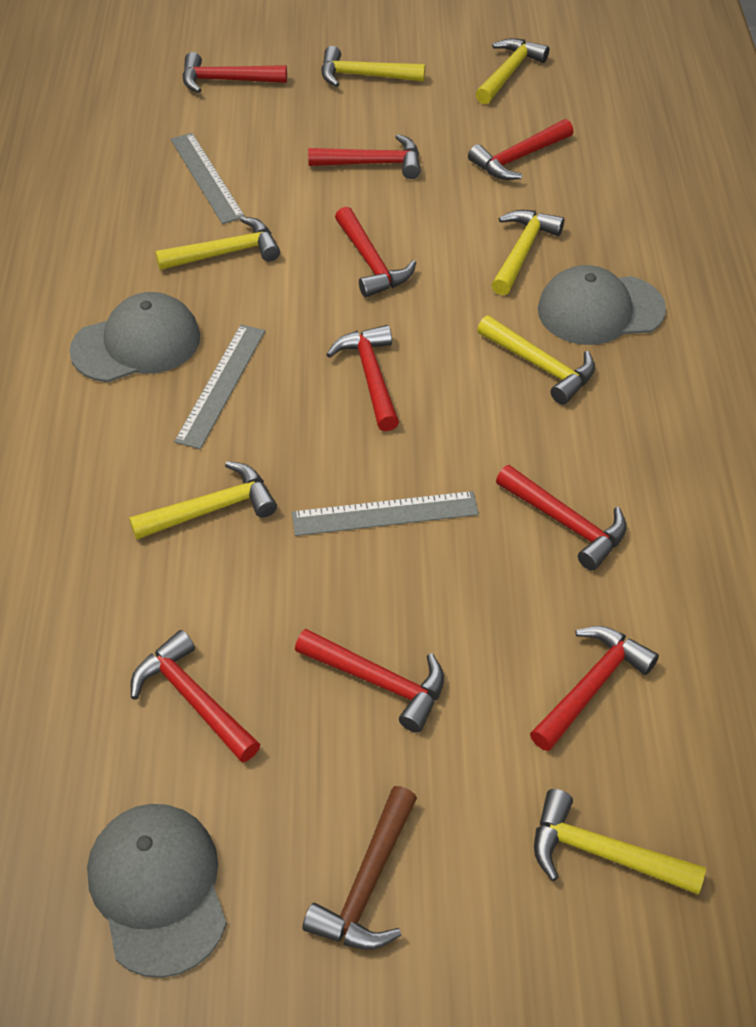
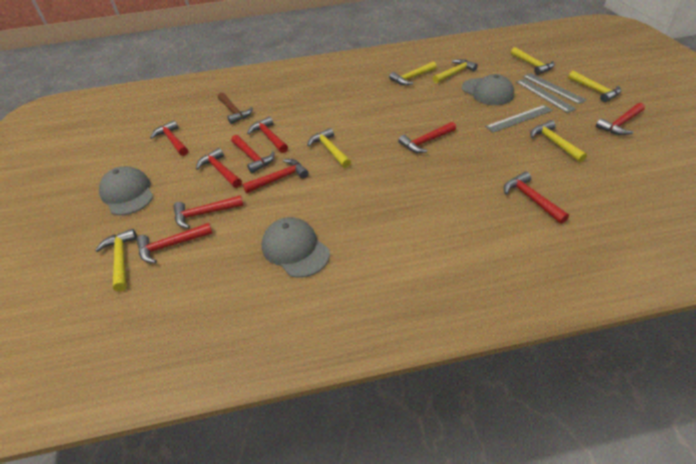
red hammer: 9 -> 10

